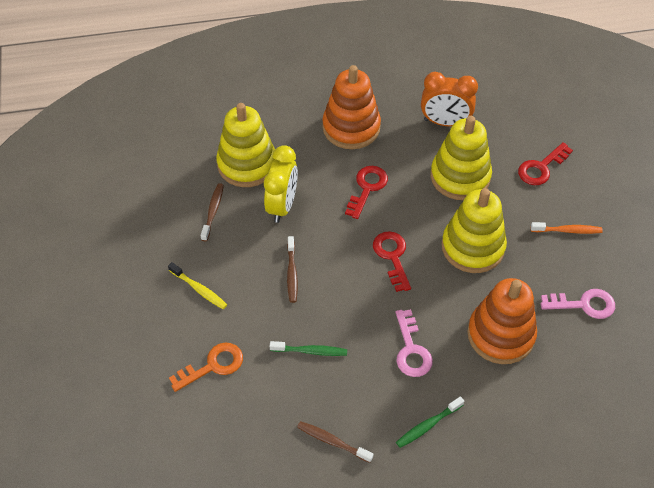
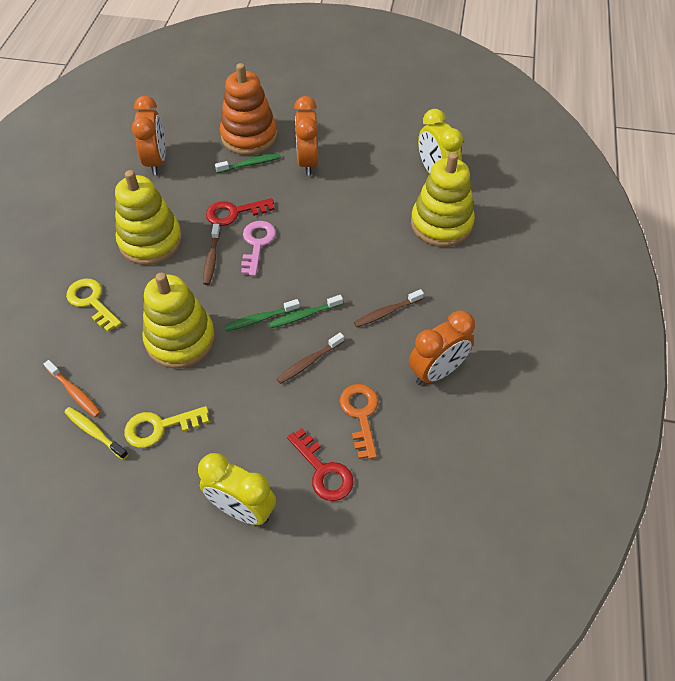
green toothbrush: 2 -> 3
orange clock: 1 -> 3
orange stacking toy: 2 -> 1
pink key: 2 -> 1
red key: 3 -> 2
yellow clock: 1 -> 2
yellow key: 0 -> 2

